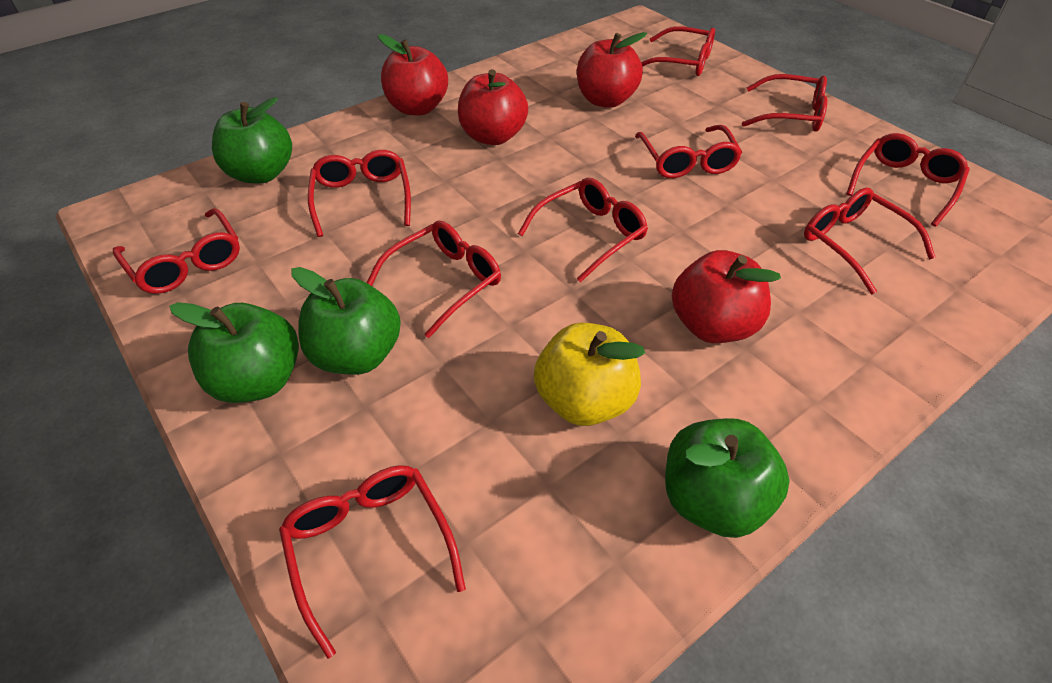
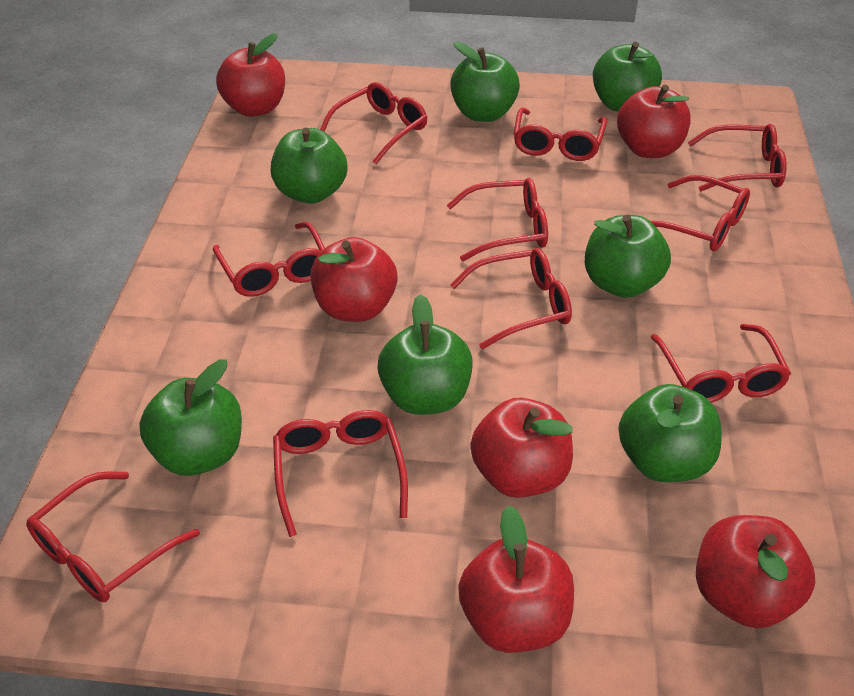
green apple: 4 -> 7
red apple: 4 -> 6
yellow apple: 1 -> 0

